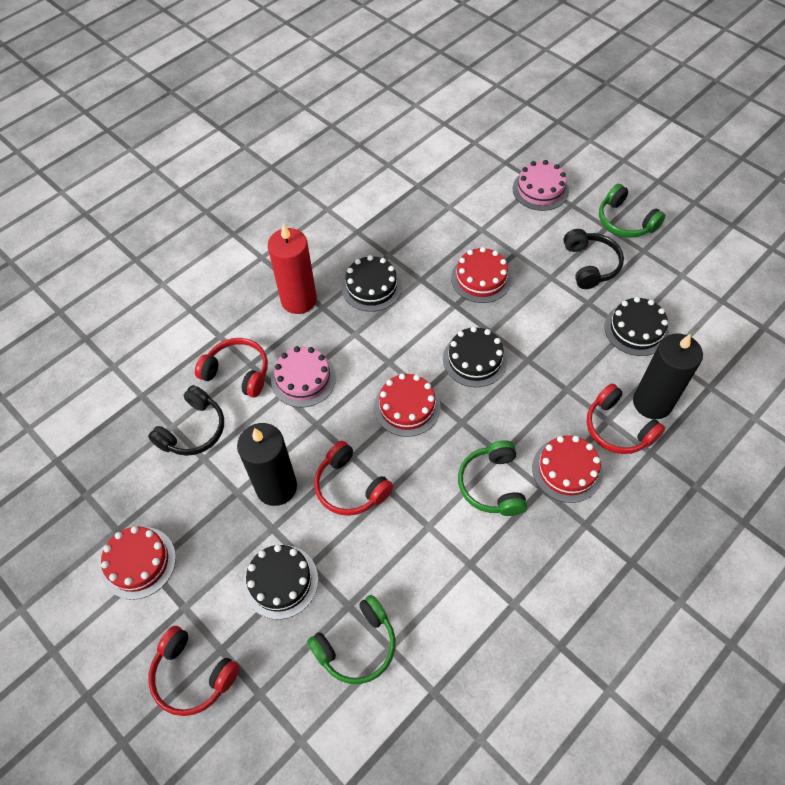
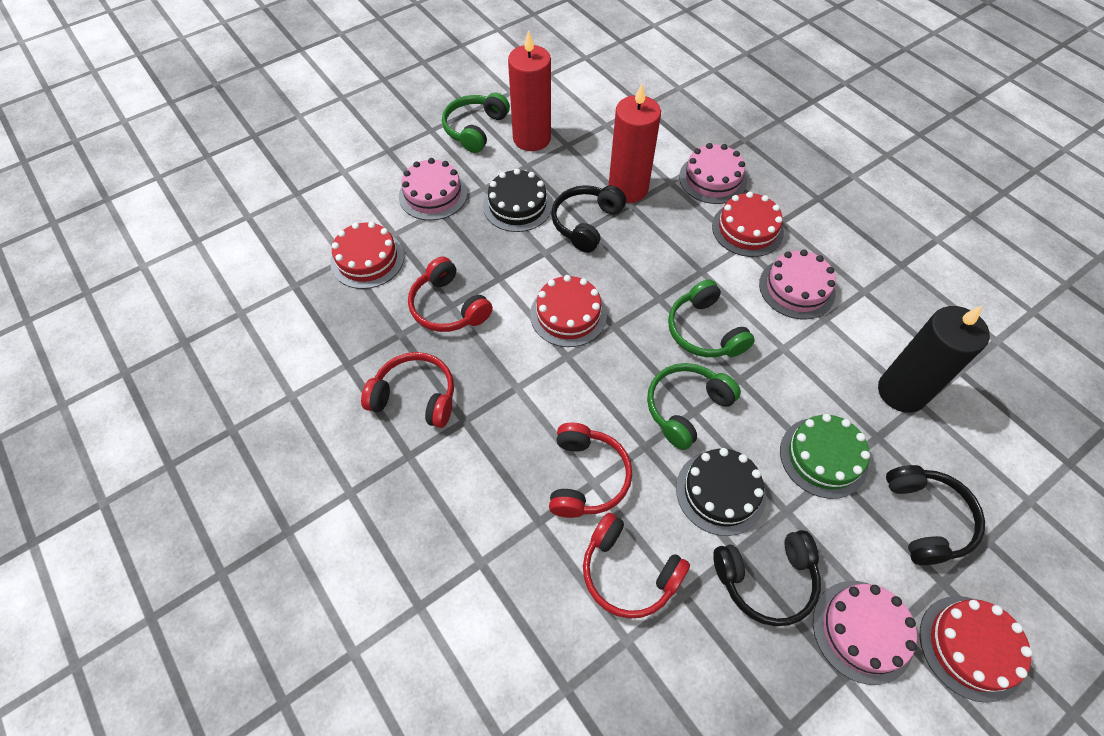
black cake: 4 -> 2
black candle: 2 -> 1
black headphones: 2 -> 3
green cake: 0 -> 1
pink cake: 2 -> 4
red candle: 1 -> 2

